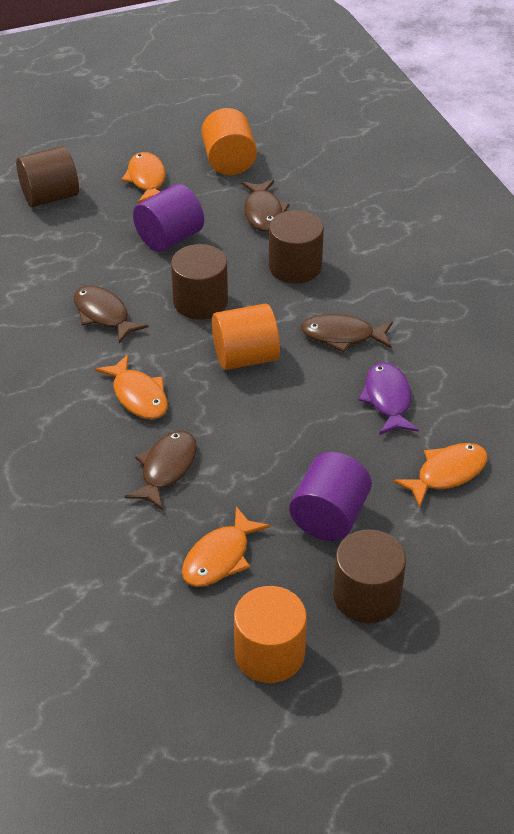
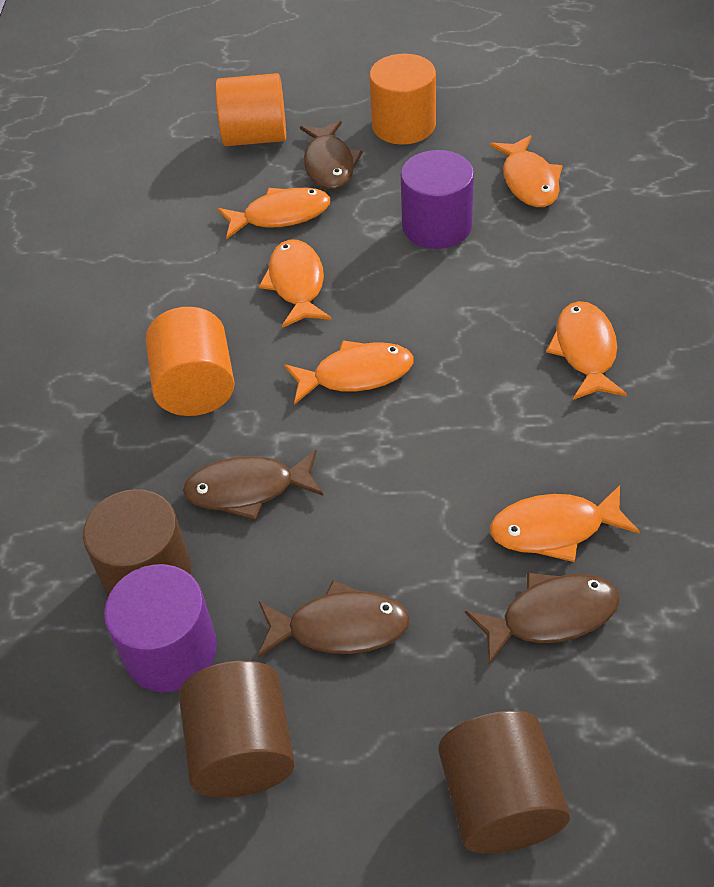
brown cylinder: 4 -> 3
orange fish: 4 -> 6
purple fish: 1 -> 0

